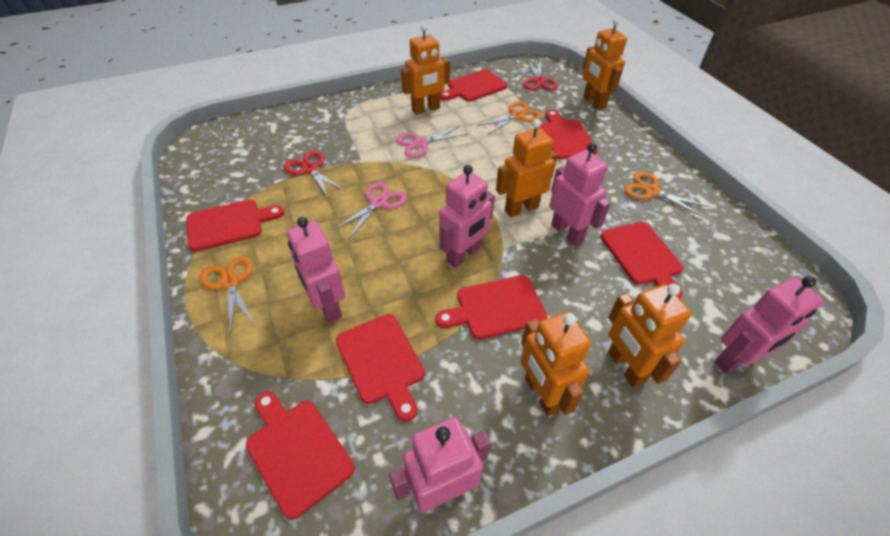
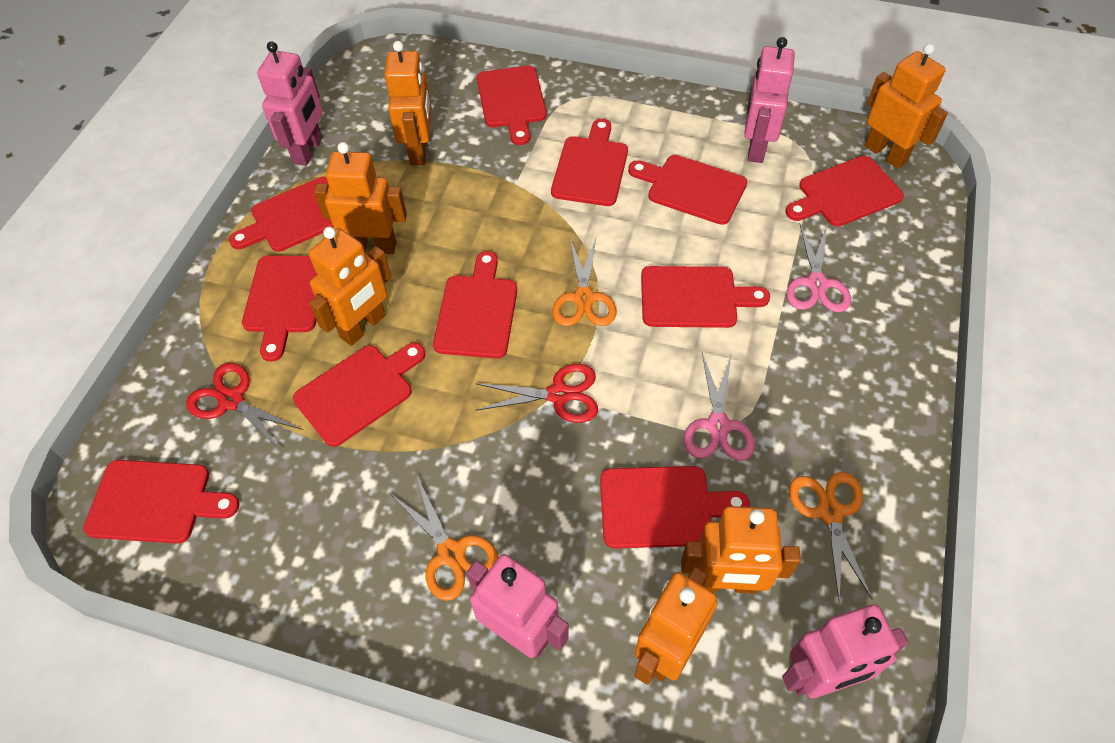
orange robot: 5 -> 6
pink robot: 5 -> 4
red cutting board: 7 -> 11

